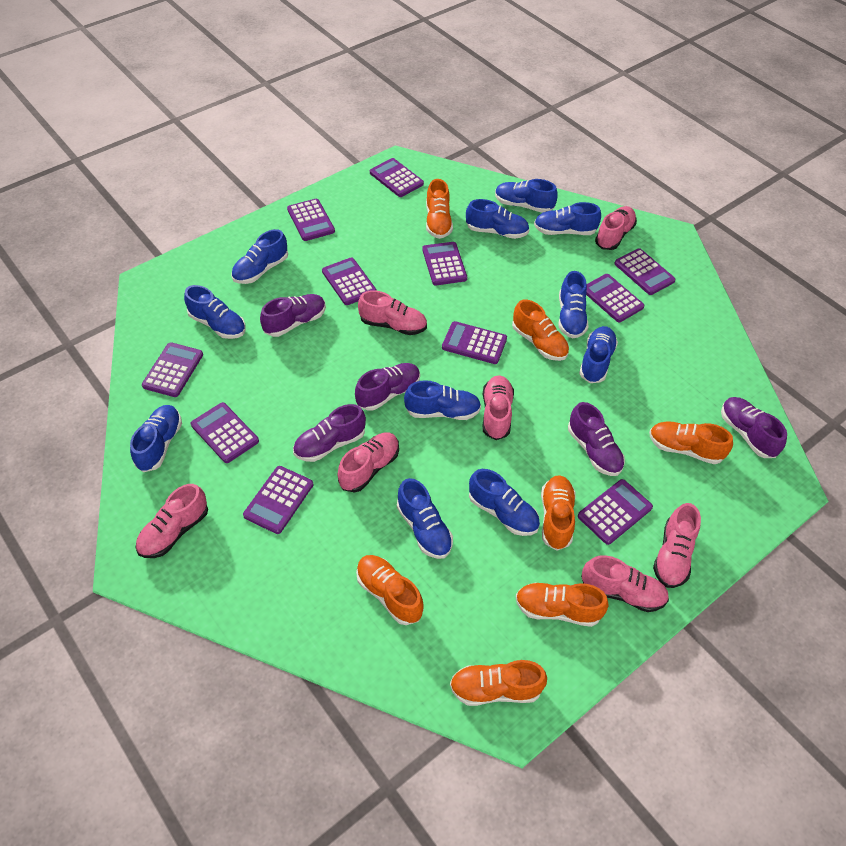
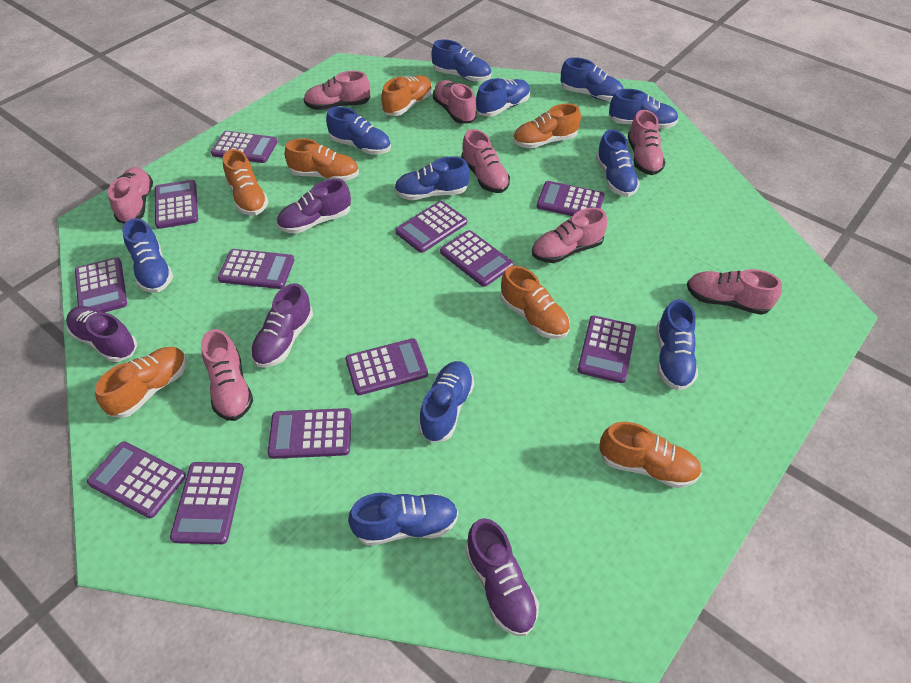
pink shoe: 7 -> 8
purple calculator: 11 -> 12
purple shoe: 5 -> 4

